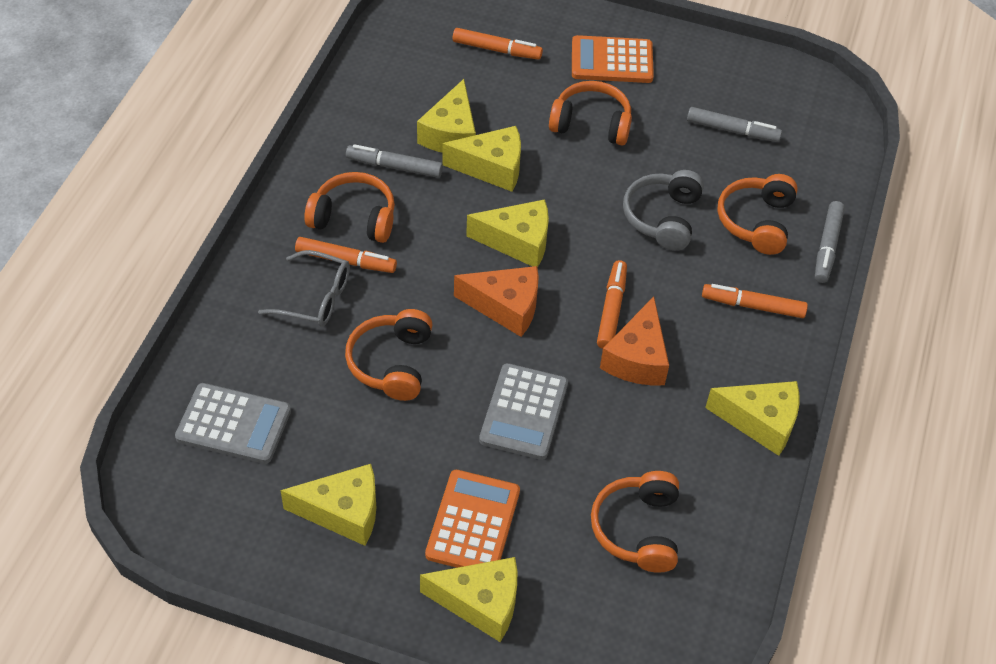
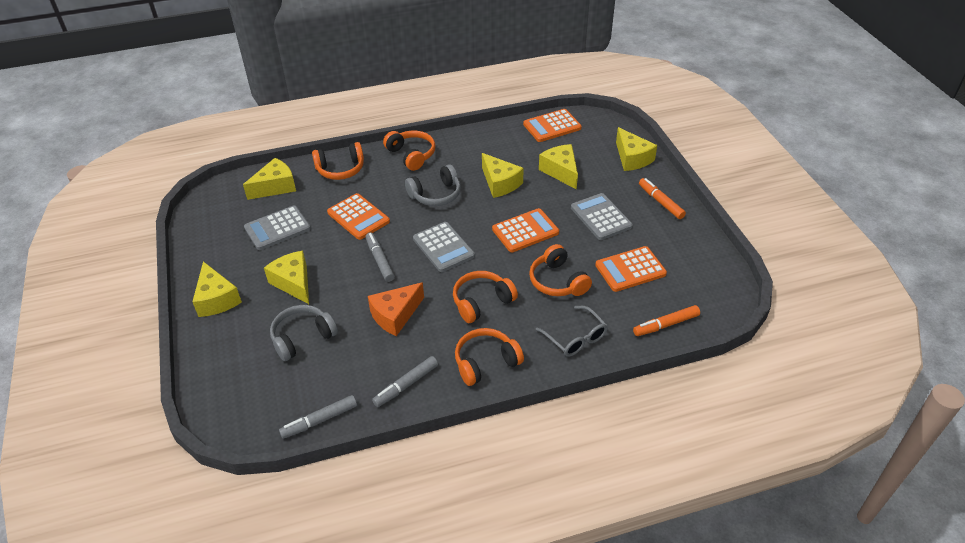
grey calculator: 2 -> 3
grey headphones: 1 -> 2
orange calculator: 2 -> 4
orange cheese: 2 -> 1
orange marker: 4 -> 2

